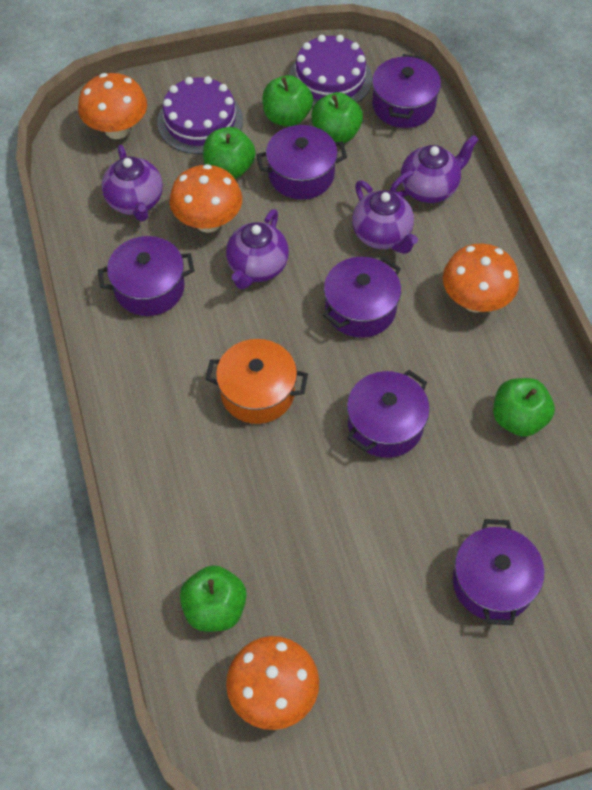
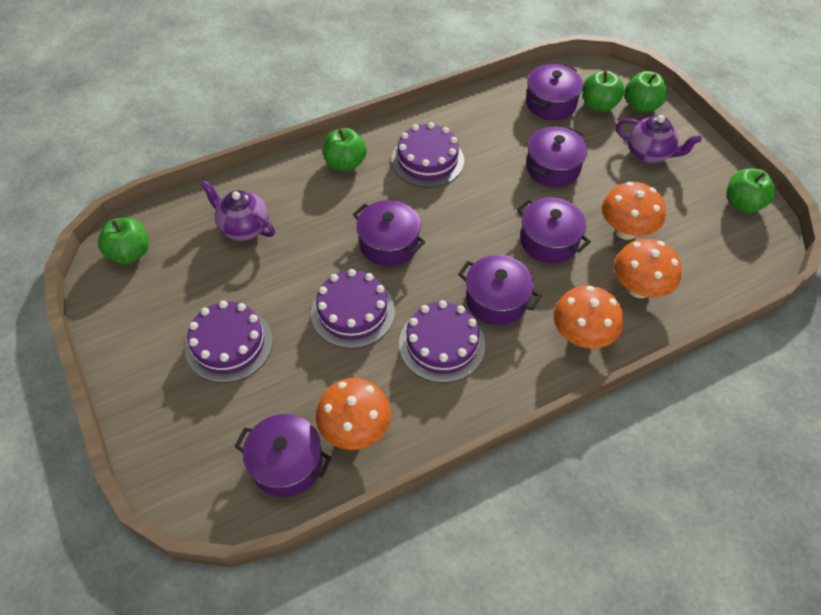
orange pot: 1 -> 0
purple cake: 2 -> 4
purple teapot: 4 -> 2

